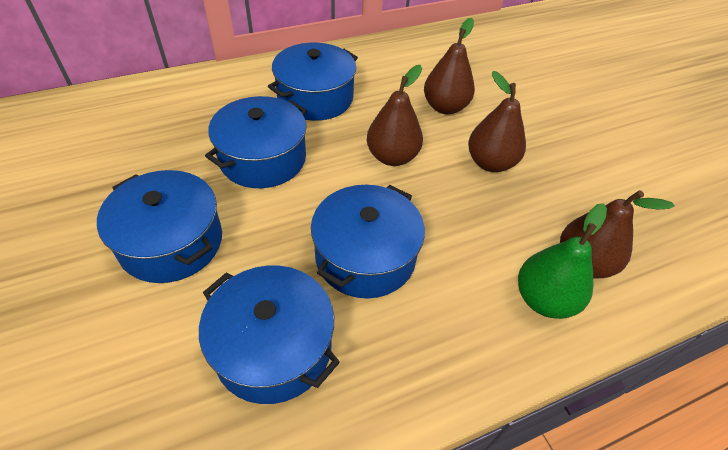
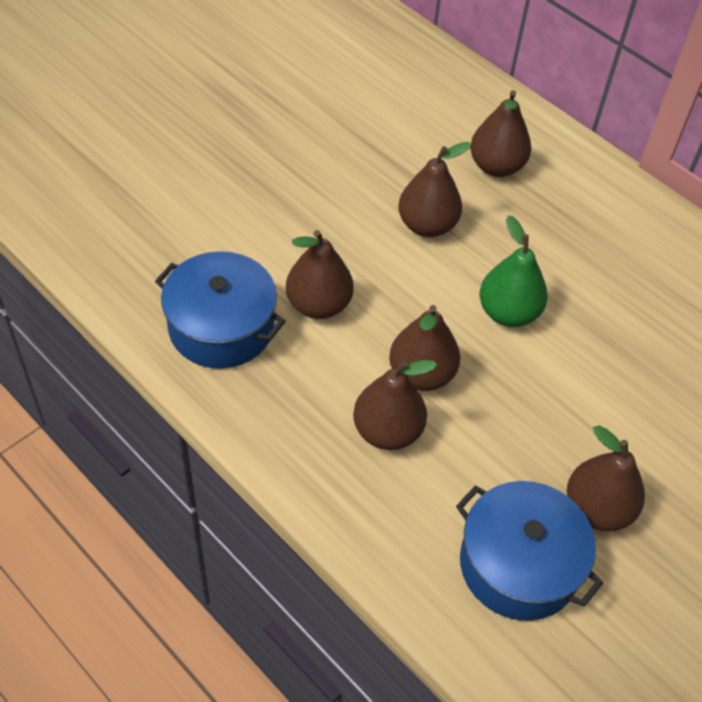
blue pot: 5 -> 2
brown pear: 4 -> 6

